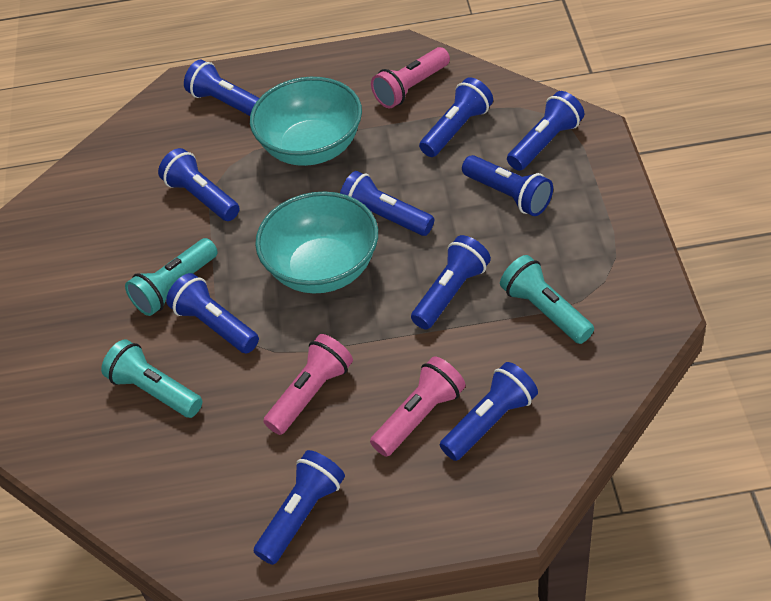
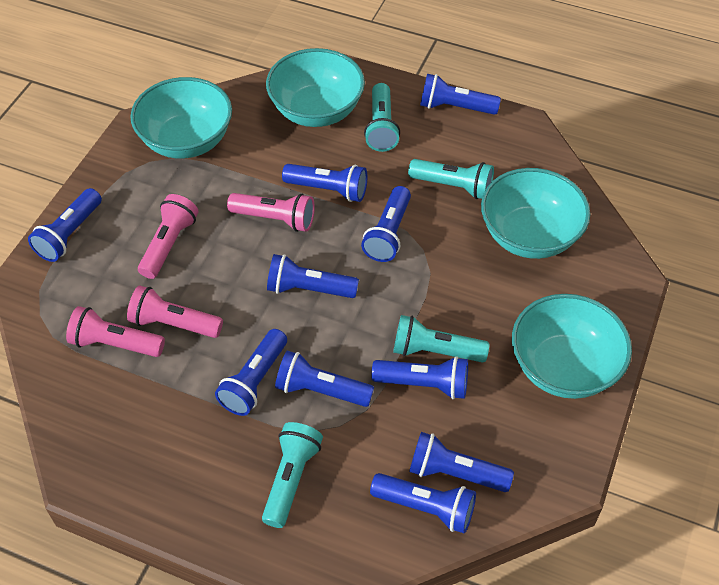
pink flashlight: 3 -> 4
turquoise bowl: 2 -> 4
turquoise flashlight: 3 -> 4

